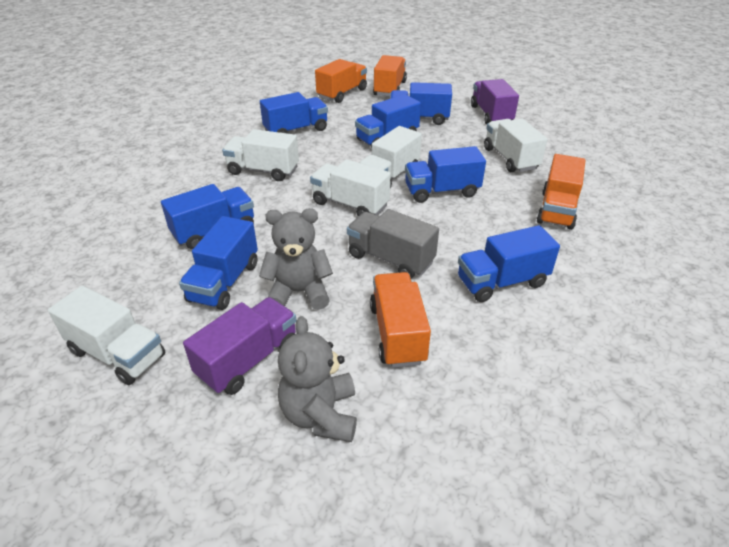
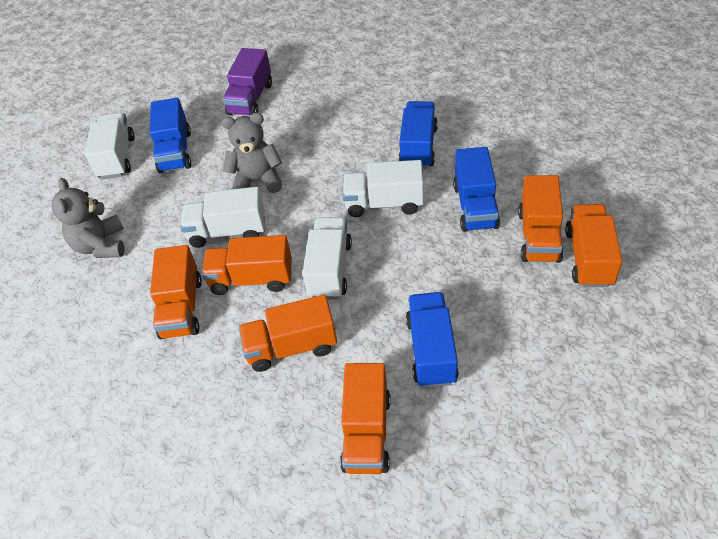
blue truck: 7 -> 4
grey truck: 1 -> 0
orange truck: 4 -> 6
purple truck: 2 -> 1
white truck: 5 -> 4

